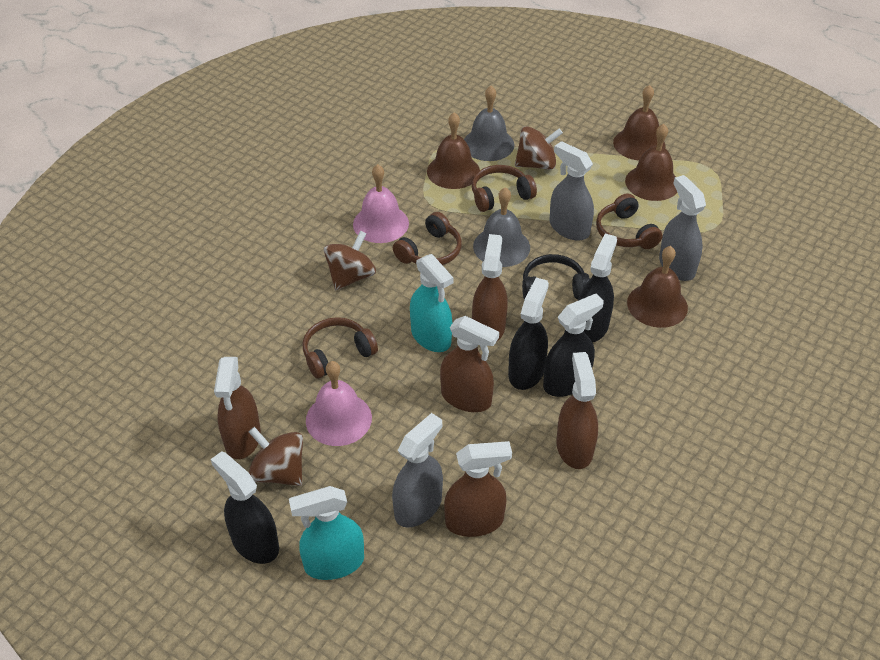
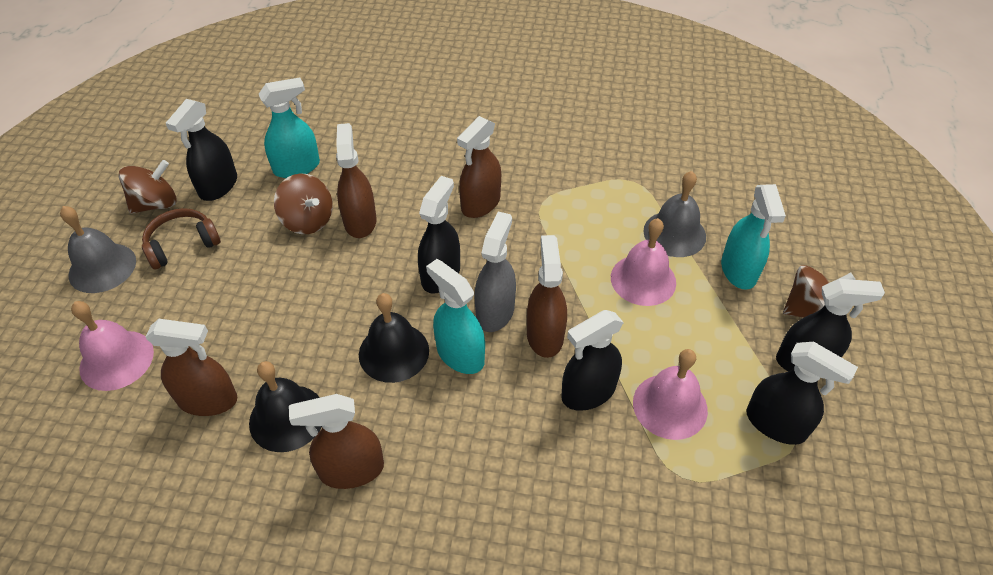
black bell: 0 -> 2
black headphones: 1 -> 0
black spray bottle: 4 -> 5
brown bell: 4 -> 0
brown headphones: 4 -> 1
grey spray bottle: 3 -> 1
pink bell: 2 -> 3
turquoise spray bottle: 2 -> 3

